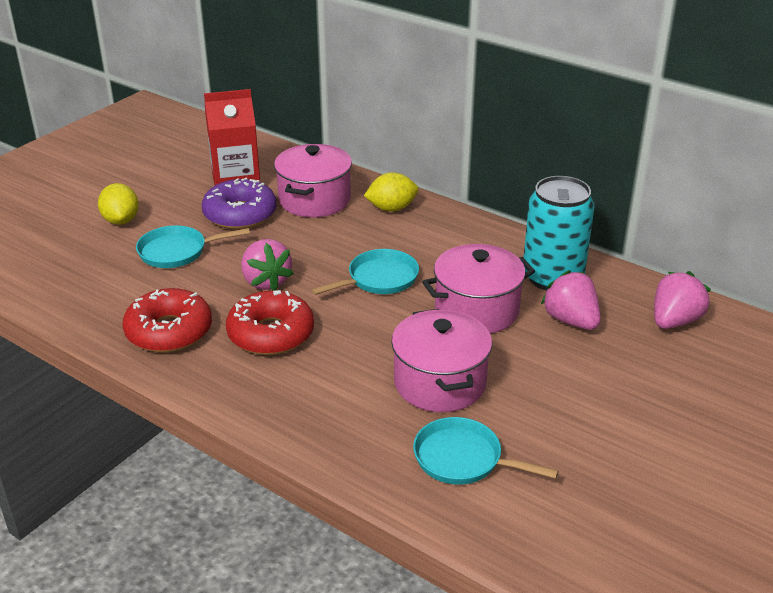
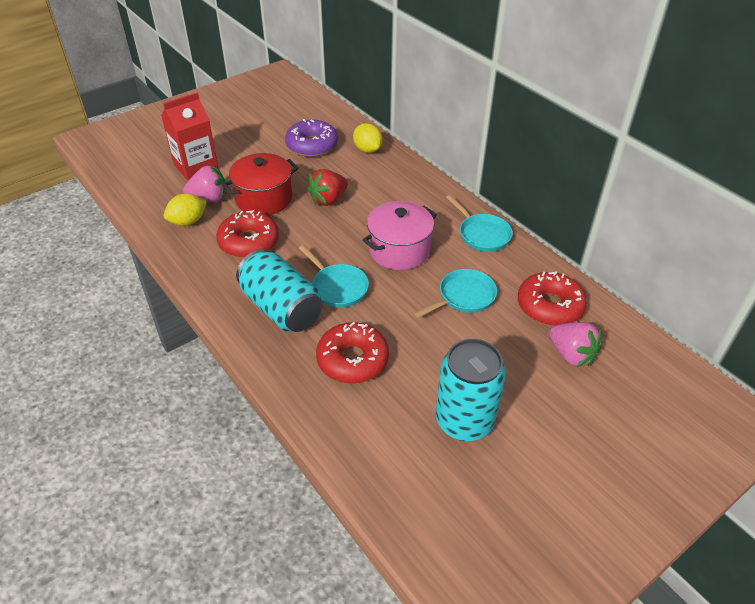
pink pot: 3 -> 1
pink strawberry: 3 -> 2
red donut: 2 -> 3
red pot: 0 -> 1
red strawberry: 0 -> 1
turquoise can: 1 -> 2

